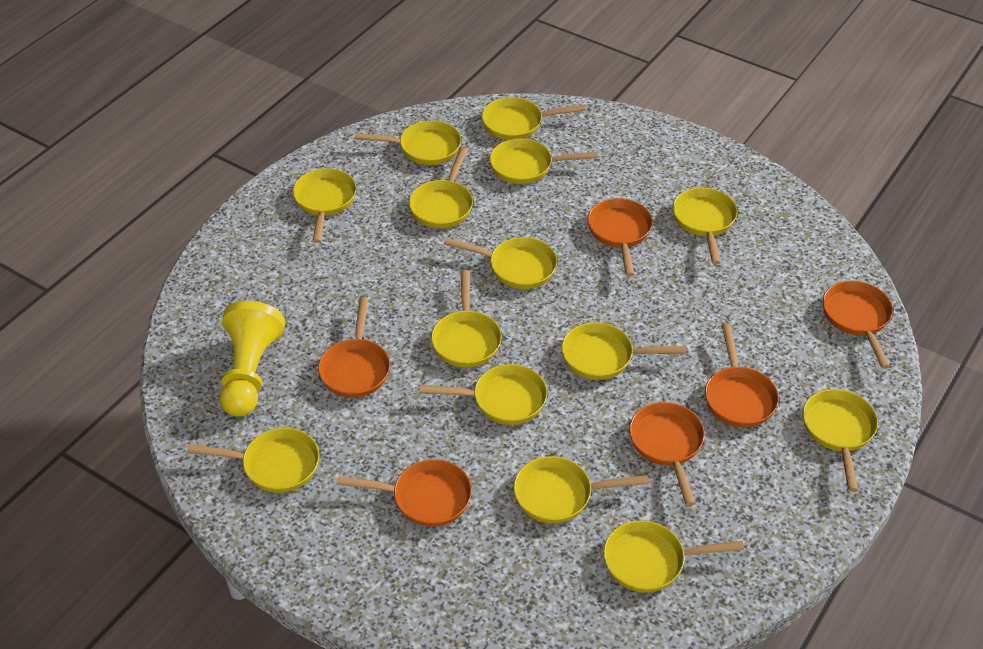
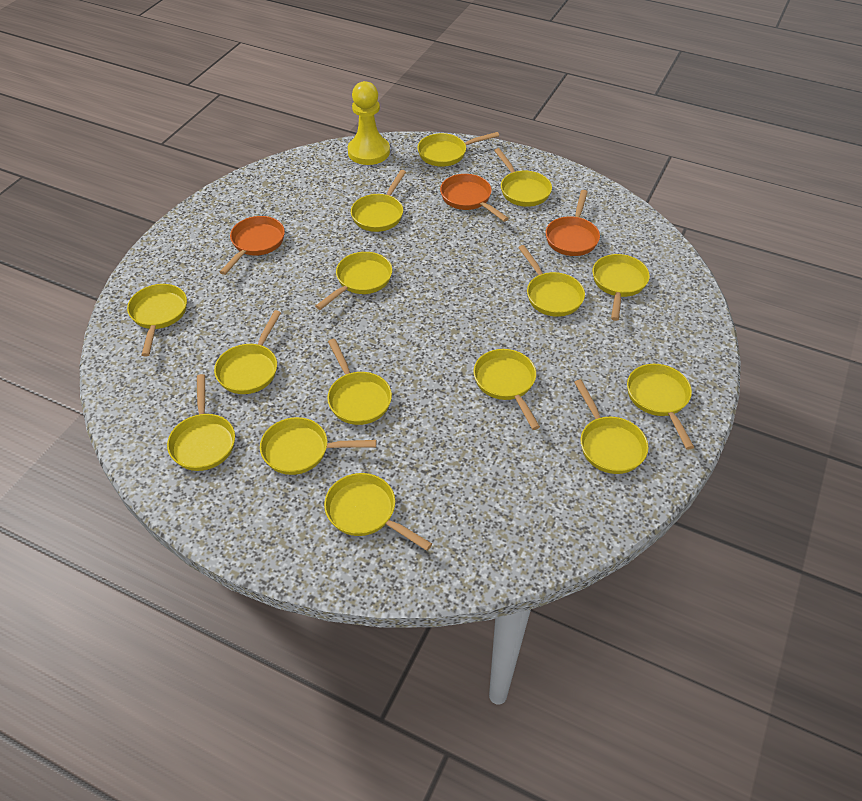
orange pan: 6 -> 3
yellow pan: 14 -> 15

